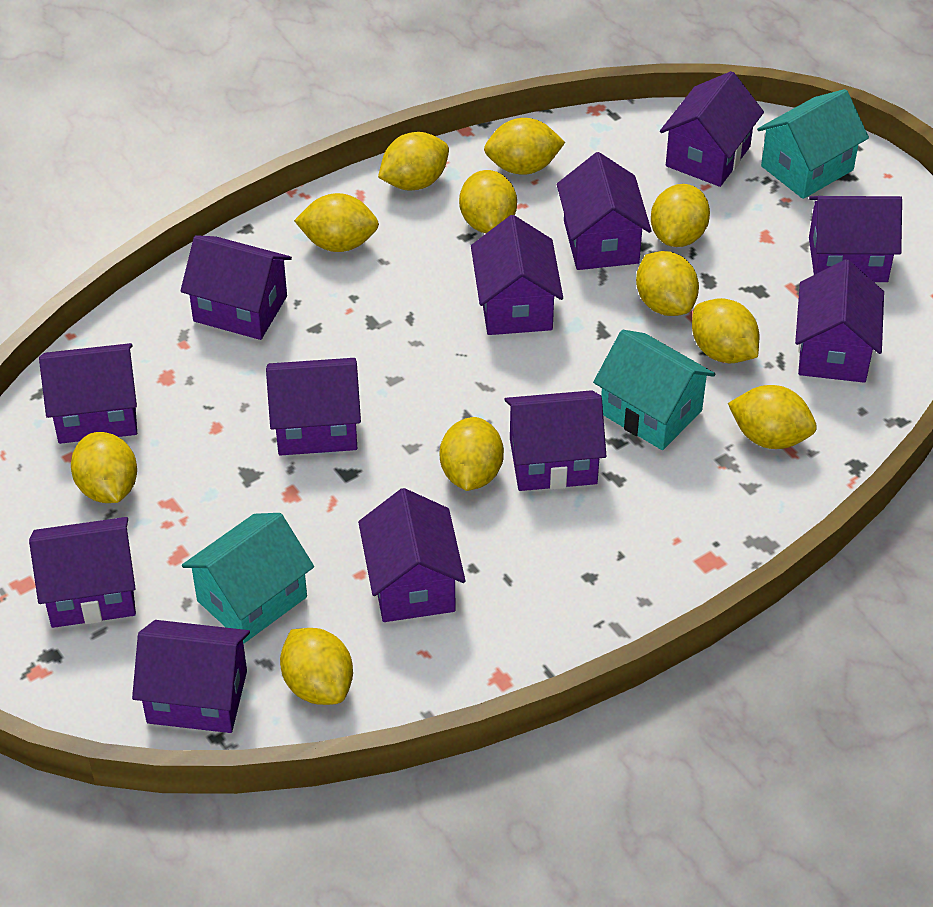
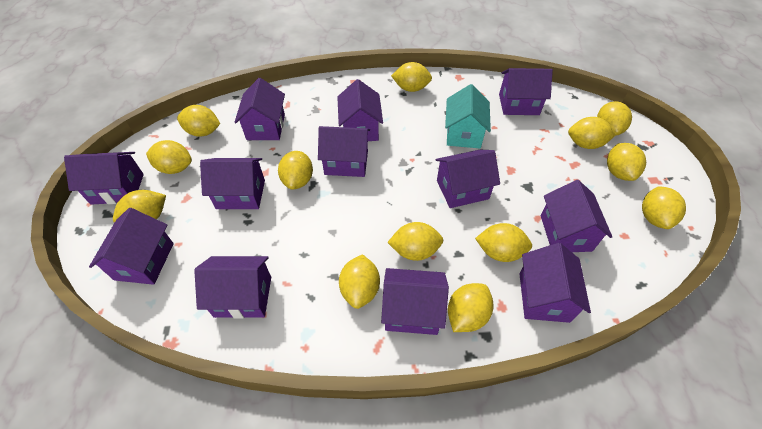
turquoise house: 3 -> 1
yellow lemon: 11 -> 13

